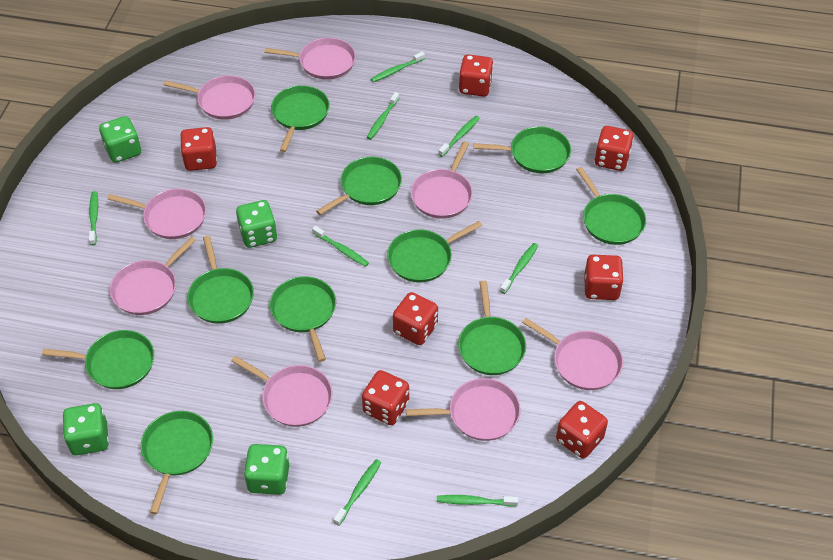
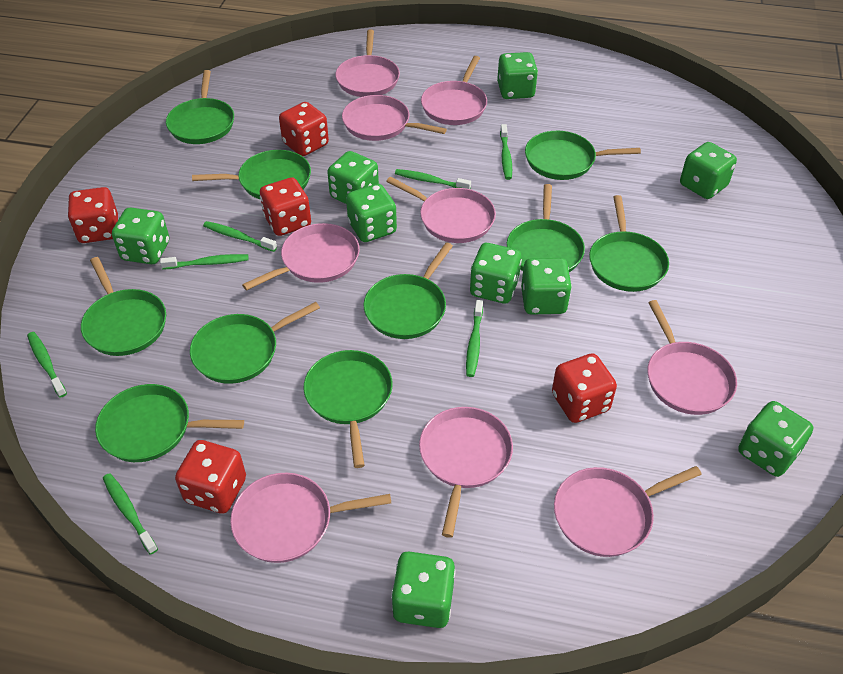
green dice: 4 -> 9
green toothbrush: 8 -> 7
pink pan: 8 -> 9
red dice: 7 -> 5

